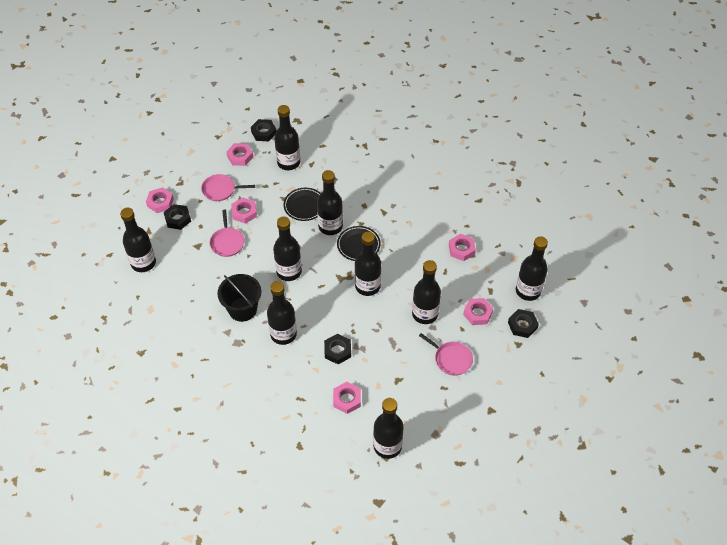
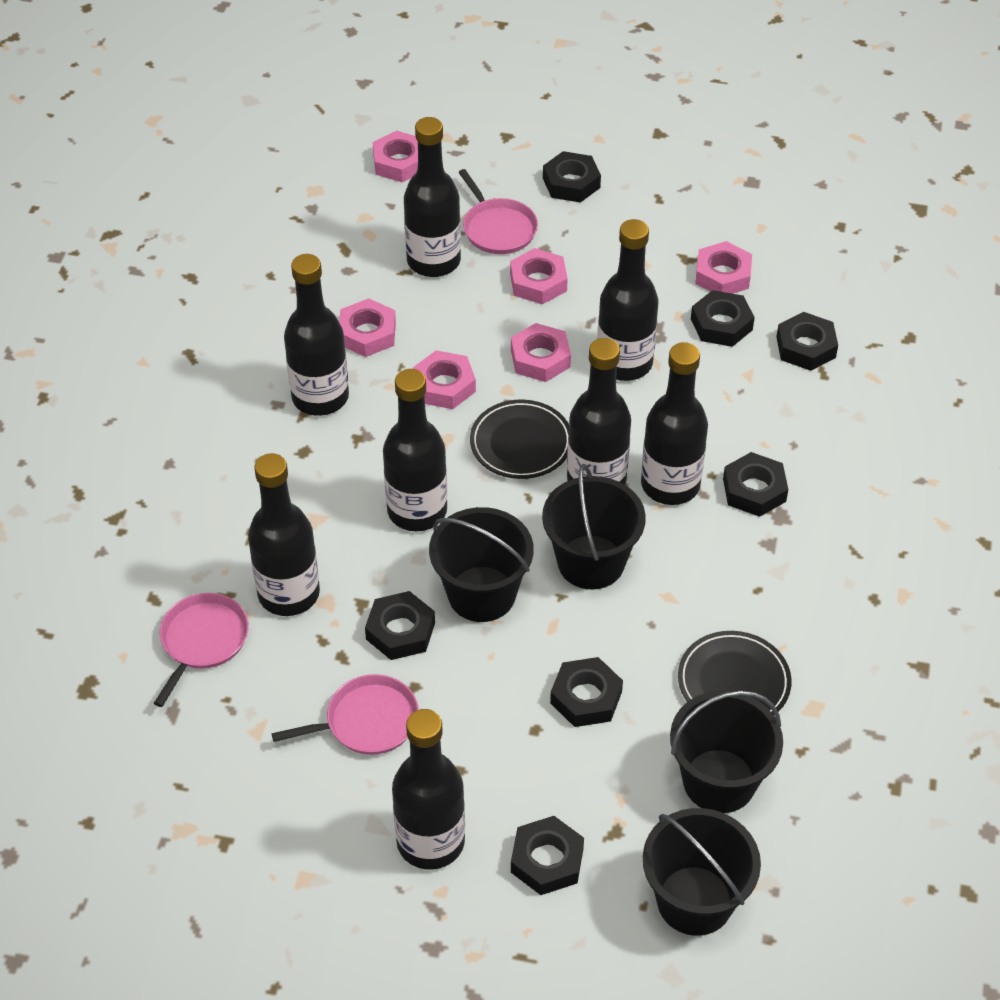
black bottle: 9 -> 8
black bucket: 1 -> 4
black nut: 4 -> 7

